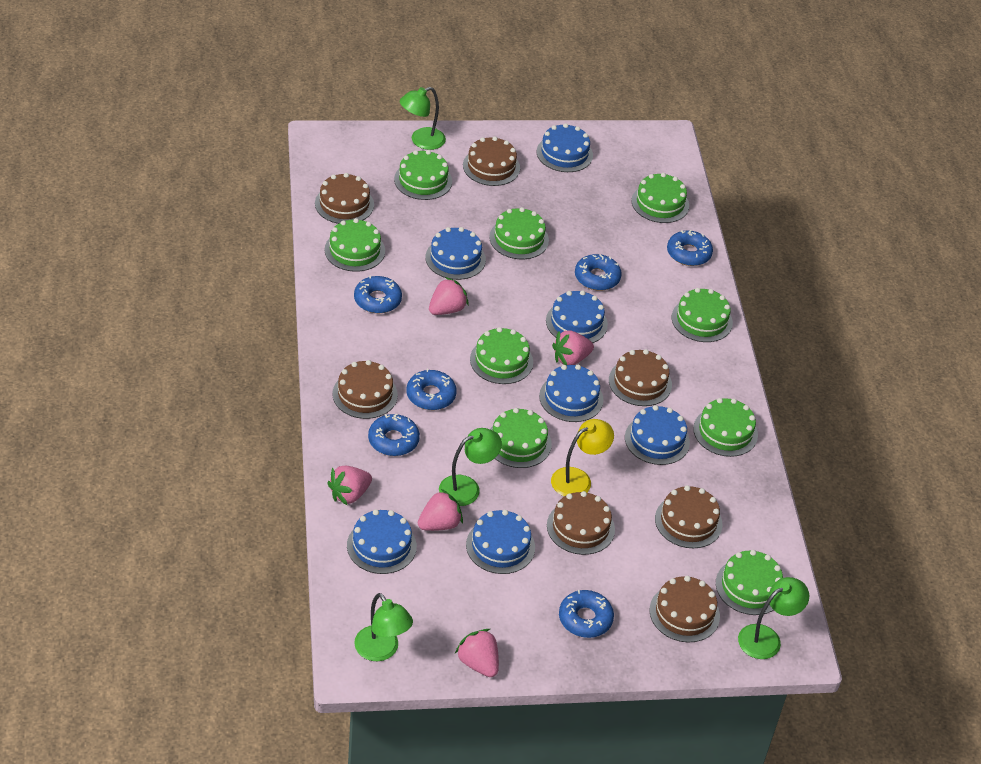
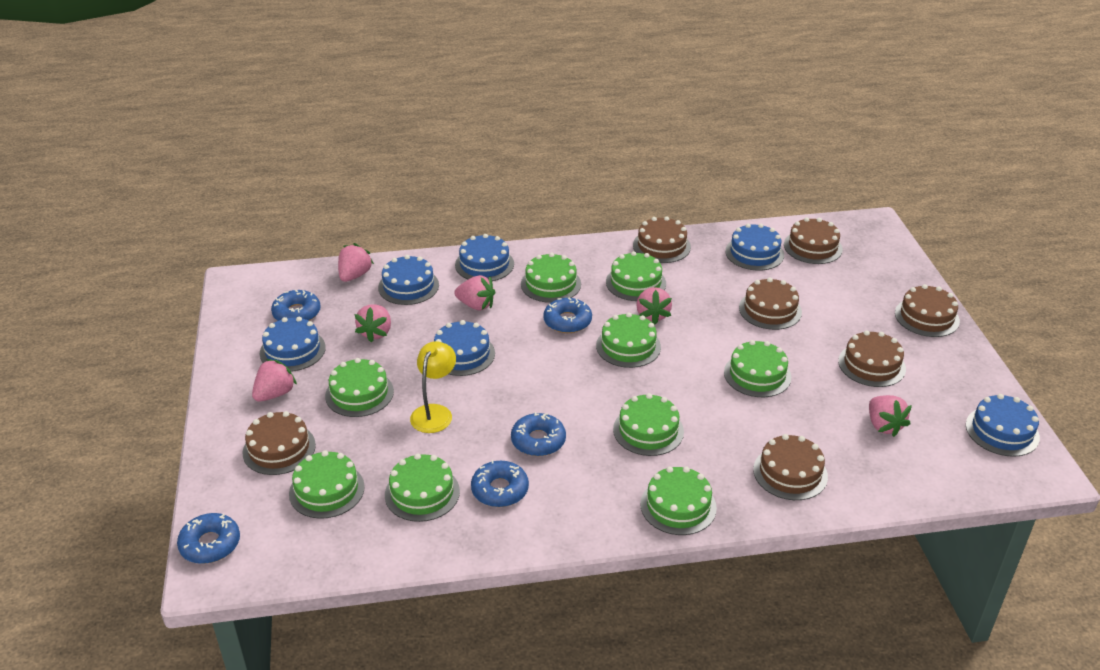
blue cake: 7 -> 6
blue donut: 6 -> 5
green lamp: 4 -> 0
pink strawberry: 5 -> 6

